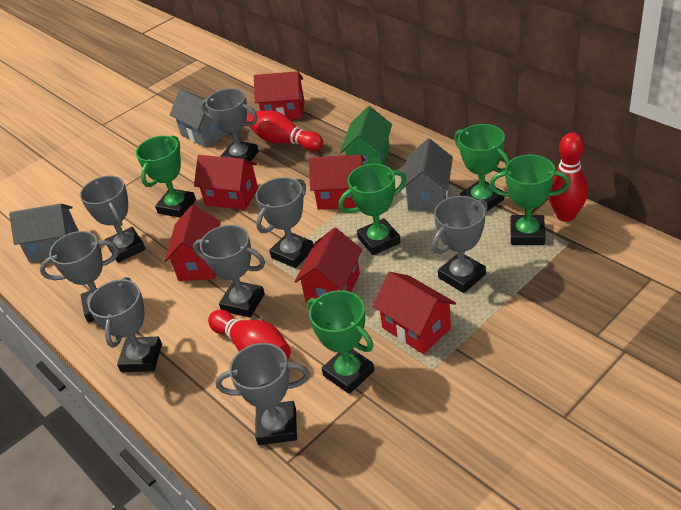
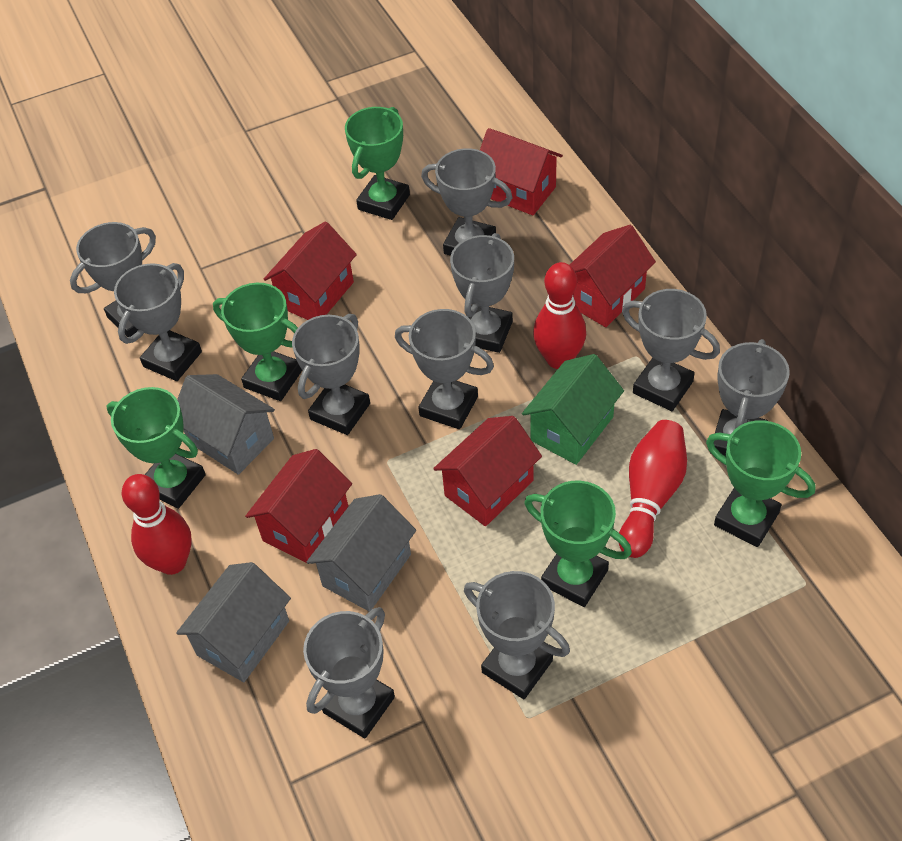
grey trophy: 8 -> 10
red house: 6 -> 5

